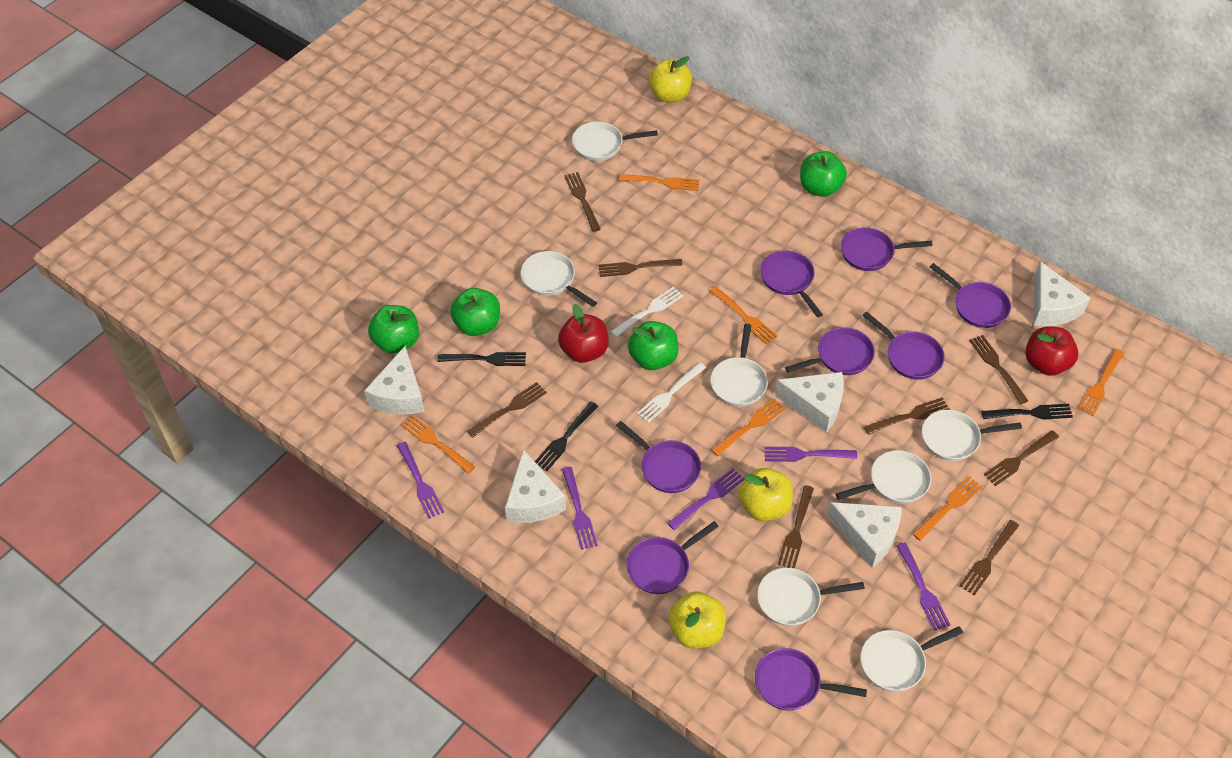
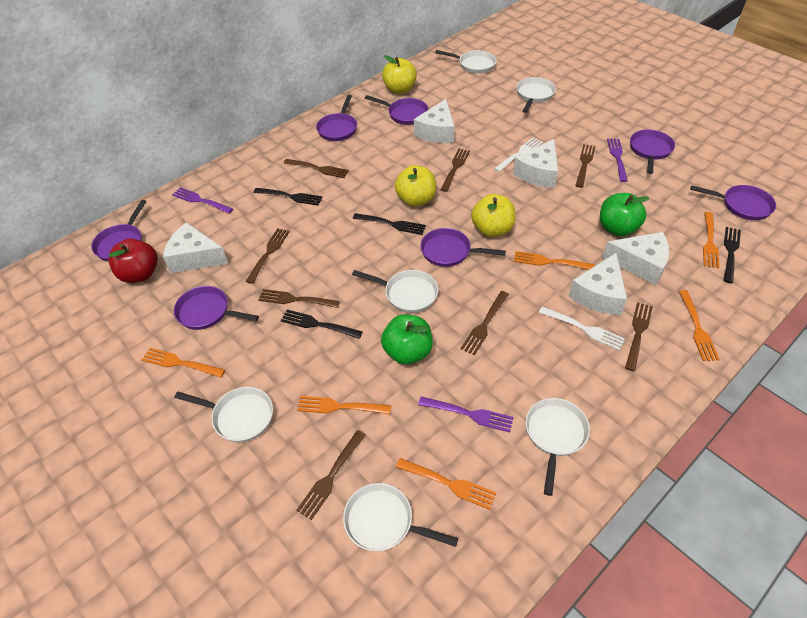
black fork: 3 -> 4
green apple: 4 -> 2
purple fork: 5 -> 3
purple pan: 8 -> 7
red apple: 2 -> 1
white pan: 7 -> 6

